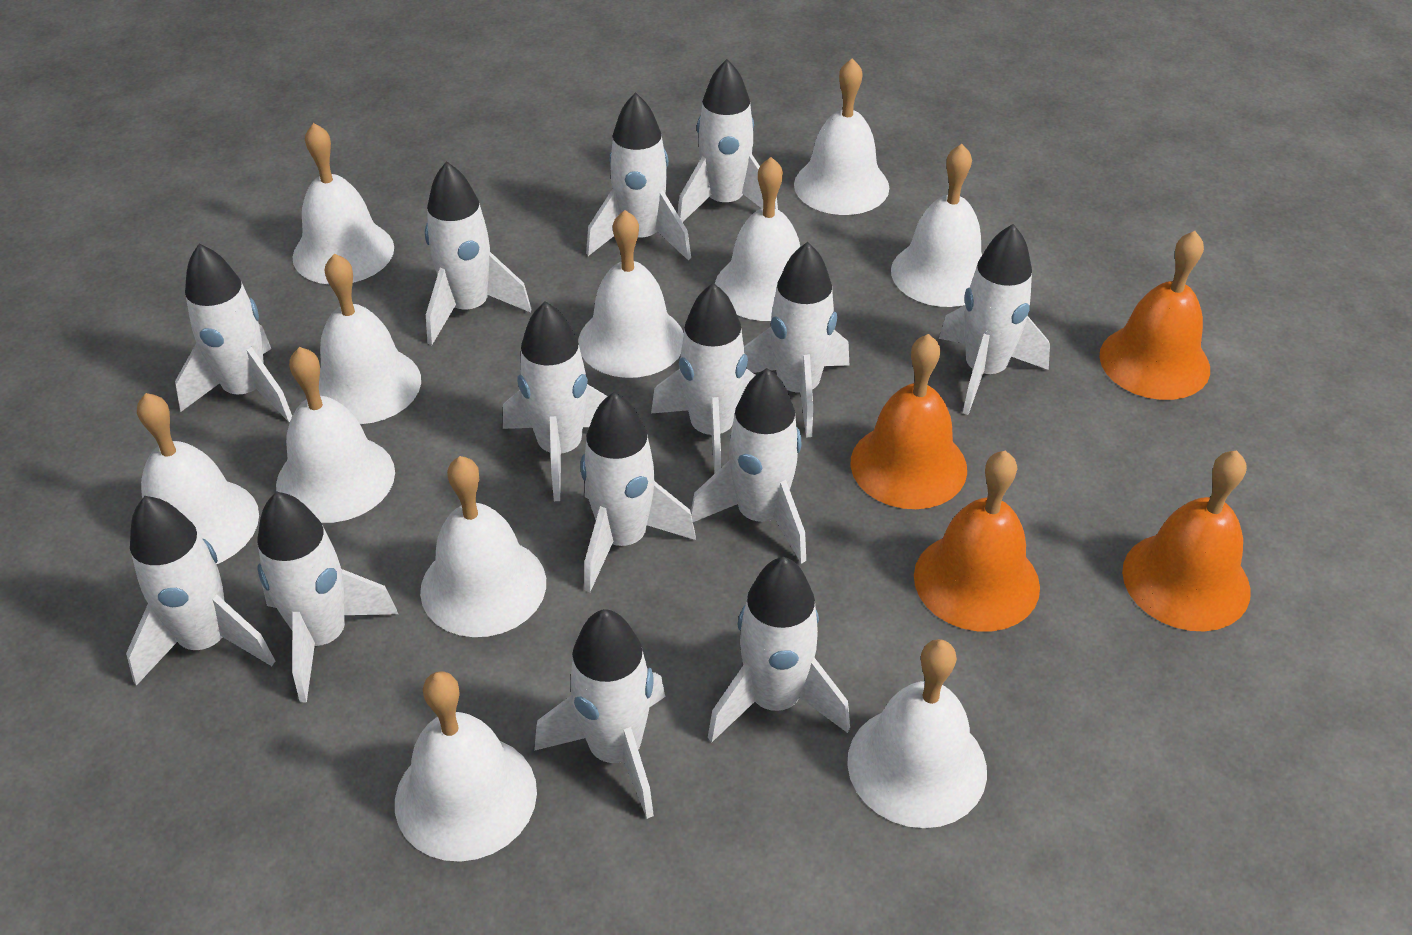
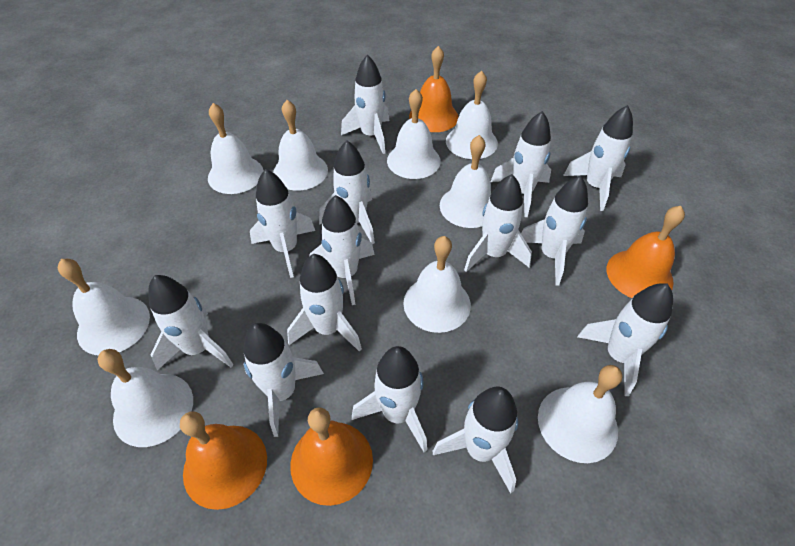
white bell: 11 -> 9

